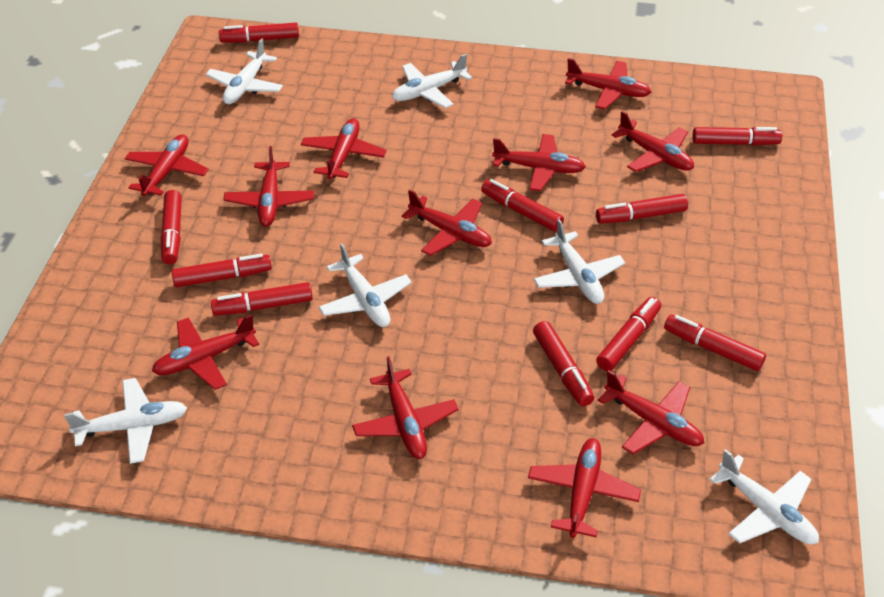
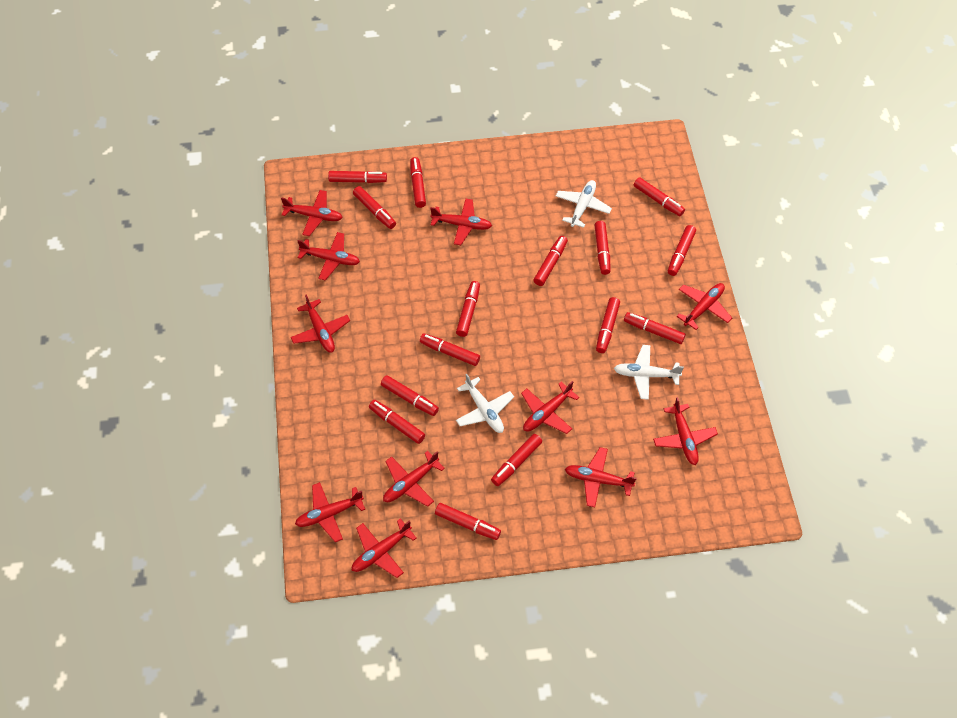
red marker: 10 -> 15
white plane: 6 -> 3

